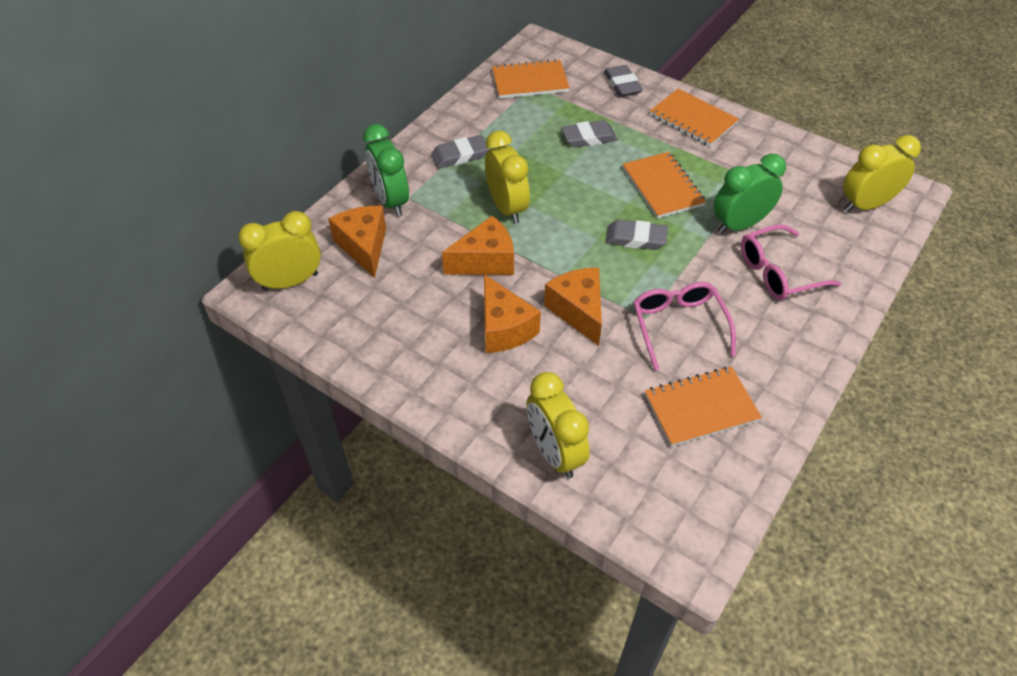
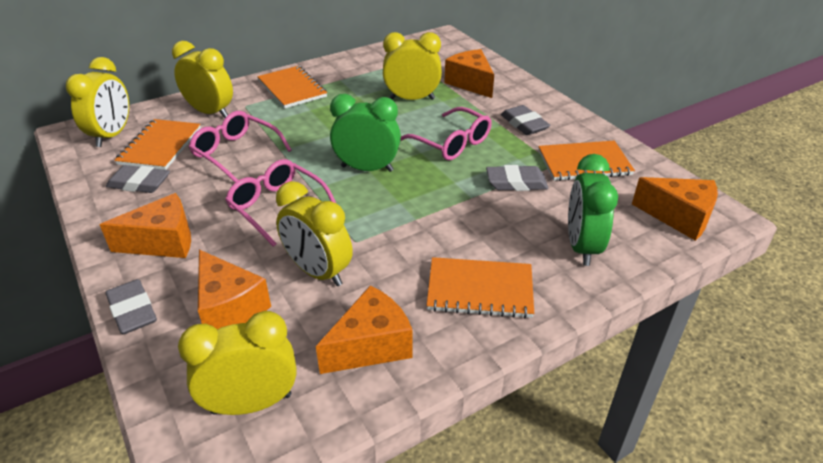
orange cheese: 4 -> 5
pink glasses: 2 -> 3
yellow clock: 4 -> 5

